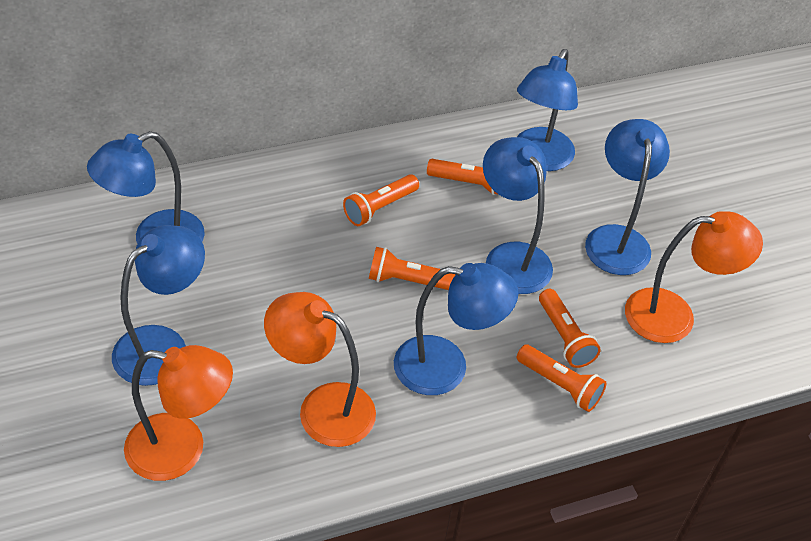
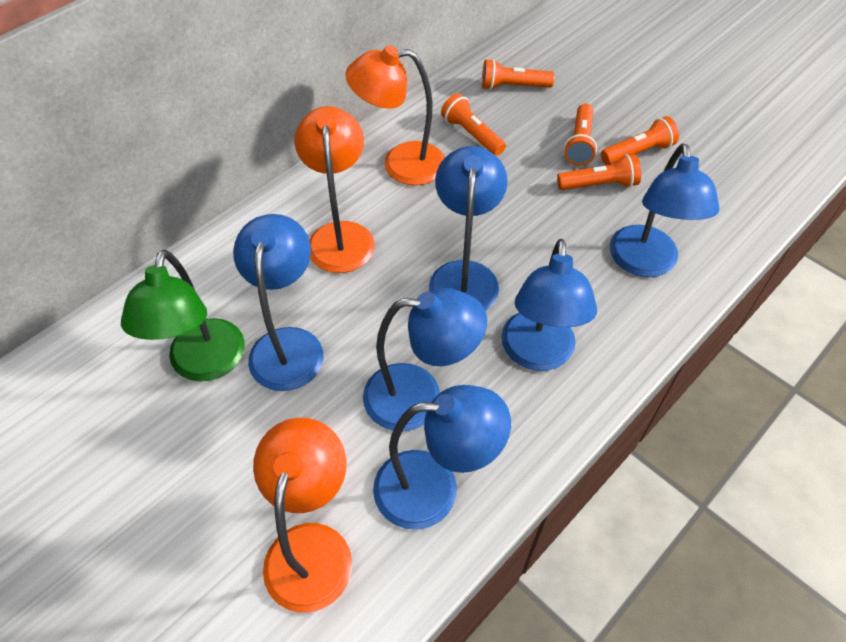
green lamp: 0 -> 1

